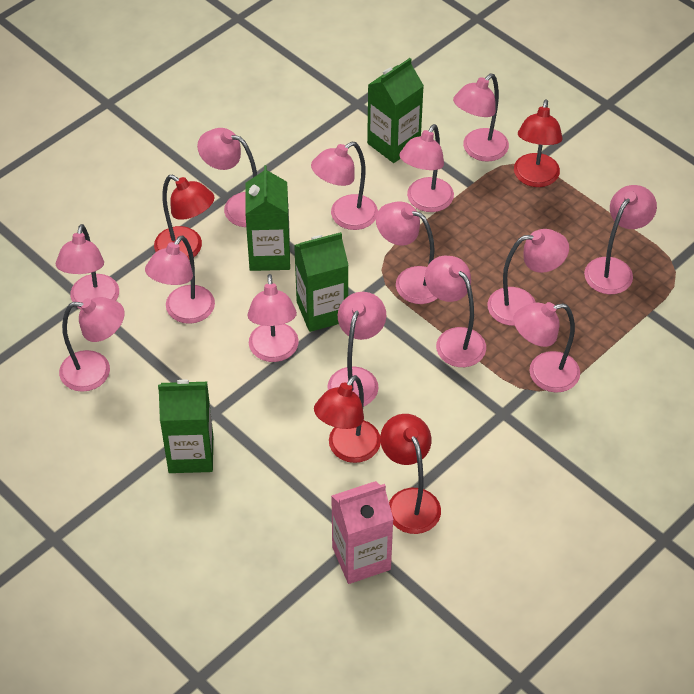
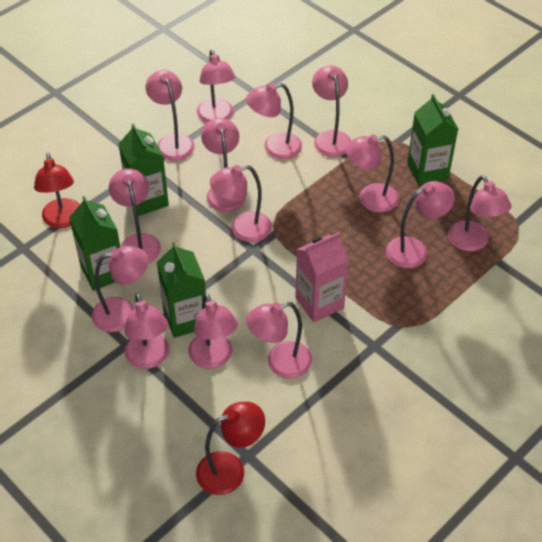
red lamp: 4 -> 2

